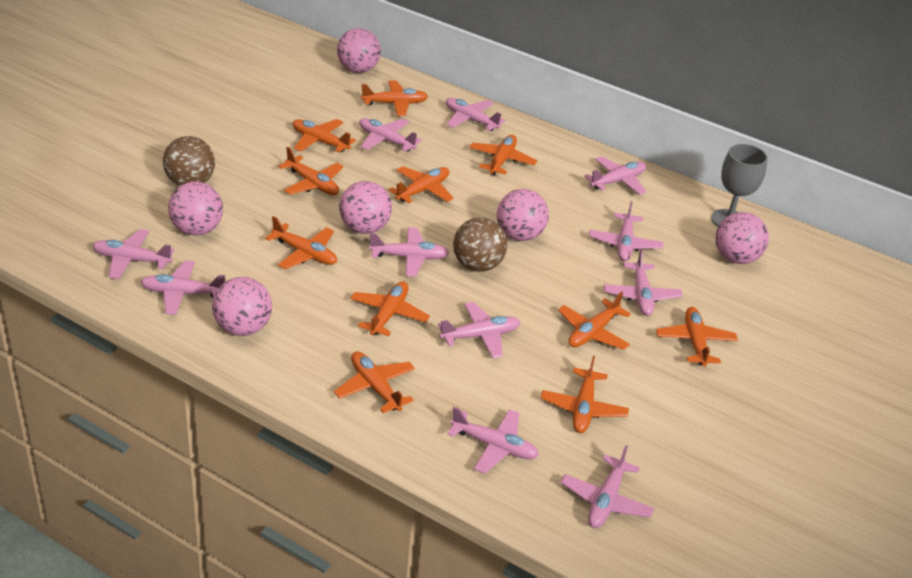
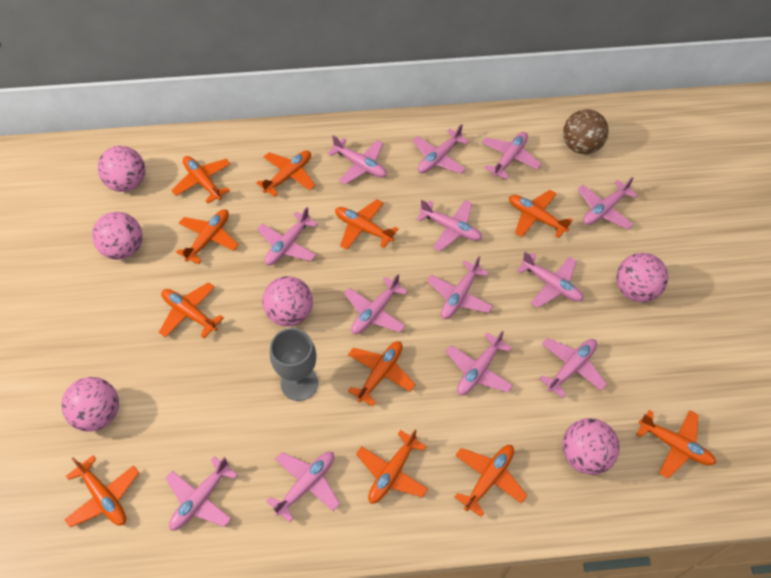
brown ball: 2 -> 1
pink plane: 11 -> 13

